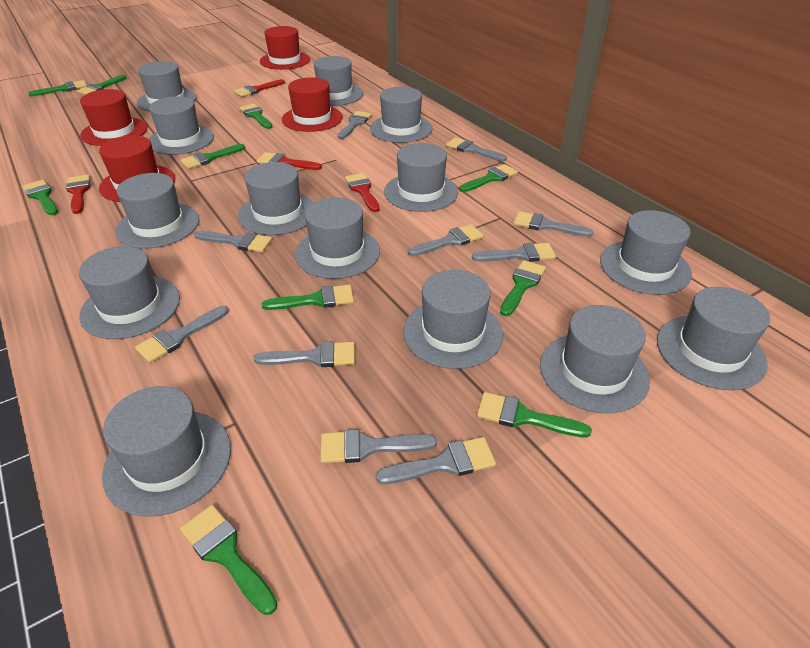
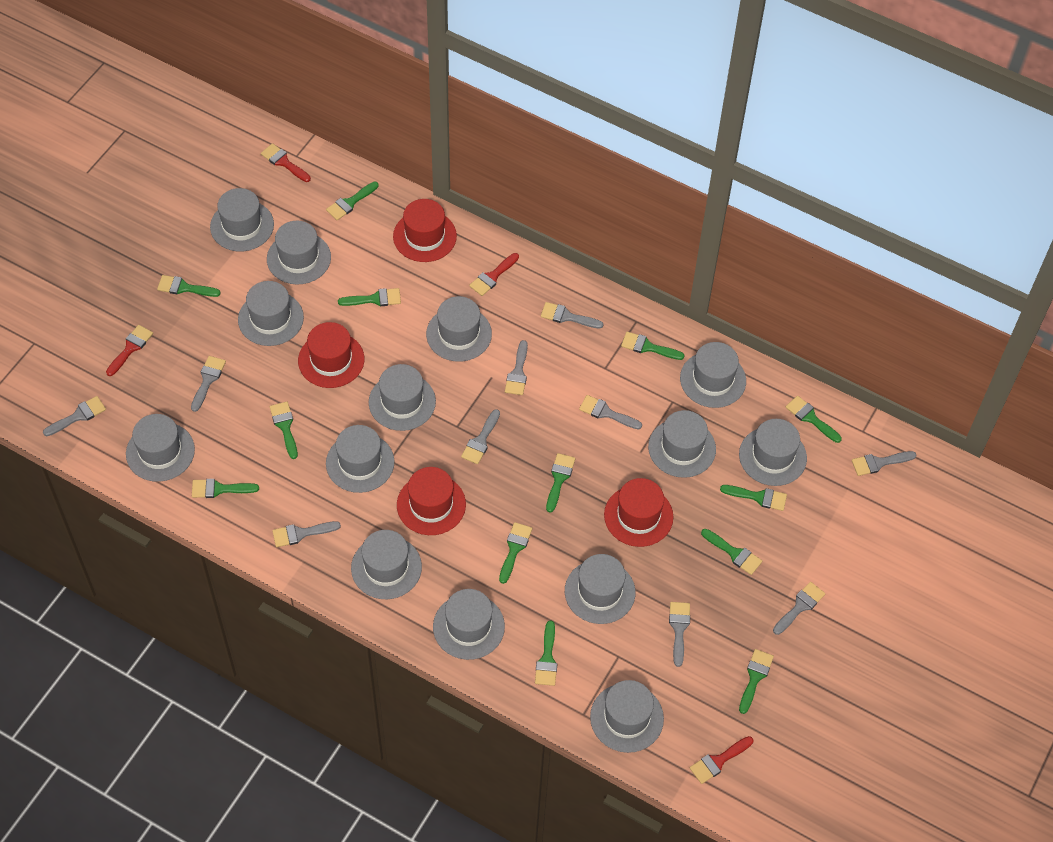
green brush: 10 -> 13

